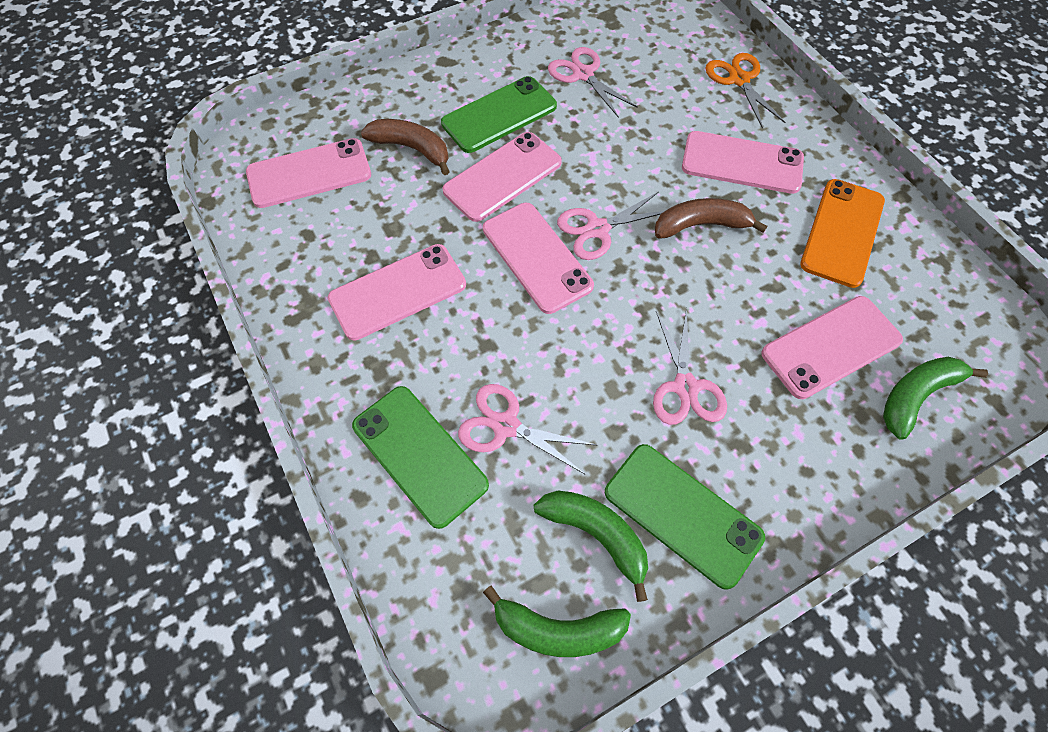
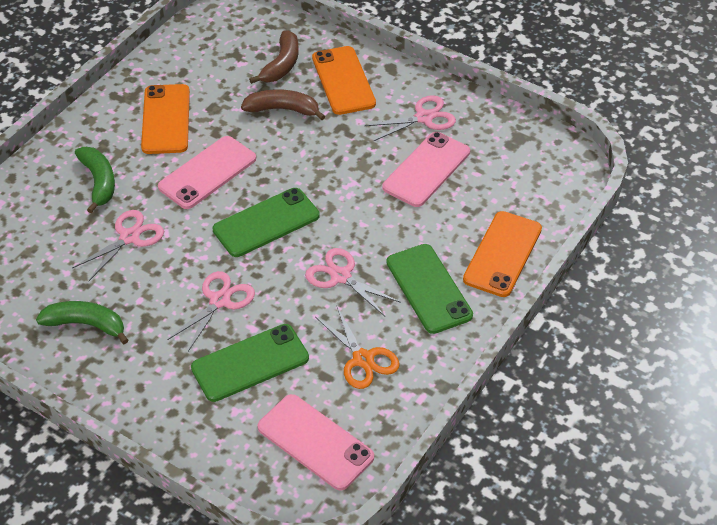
green banana: 3 -> 2
orange phone: 1 -> 3
pink phone: 6 -> 3

